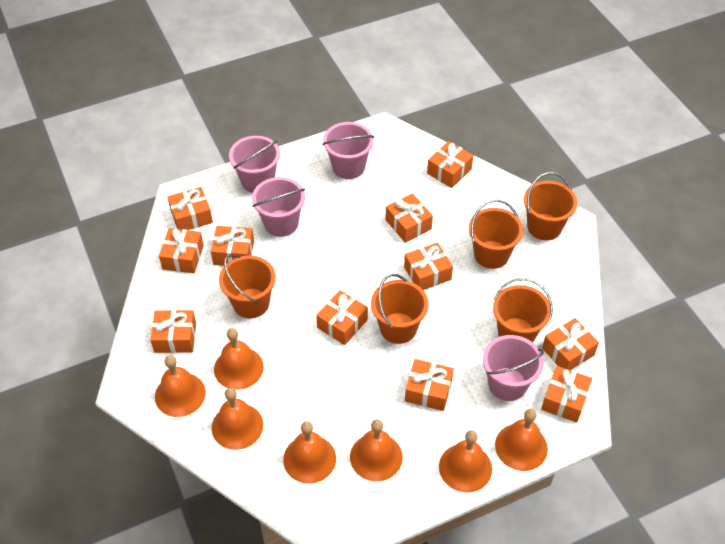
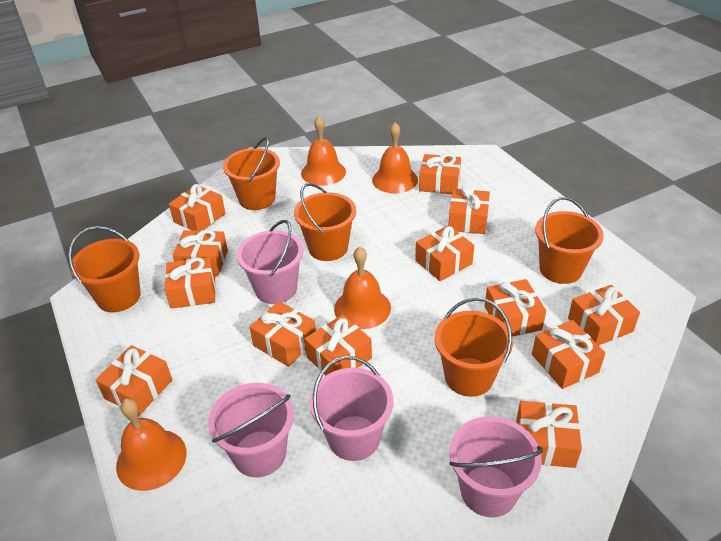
orange bell: 7 -> 4
orange gift: 11 -> 13

